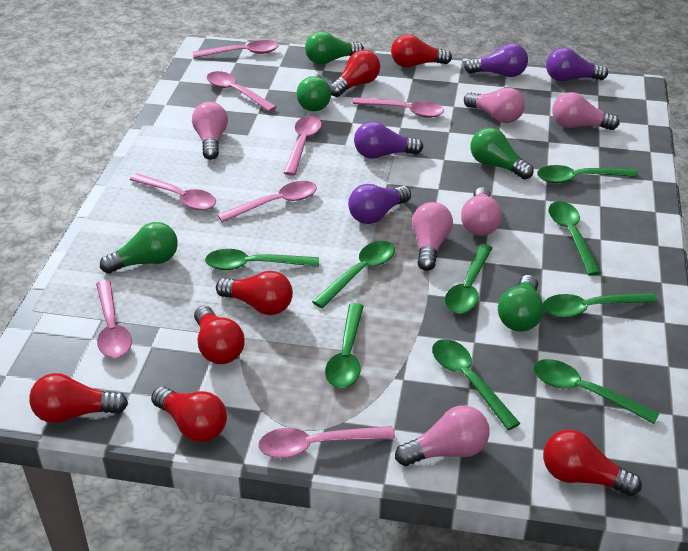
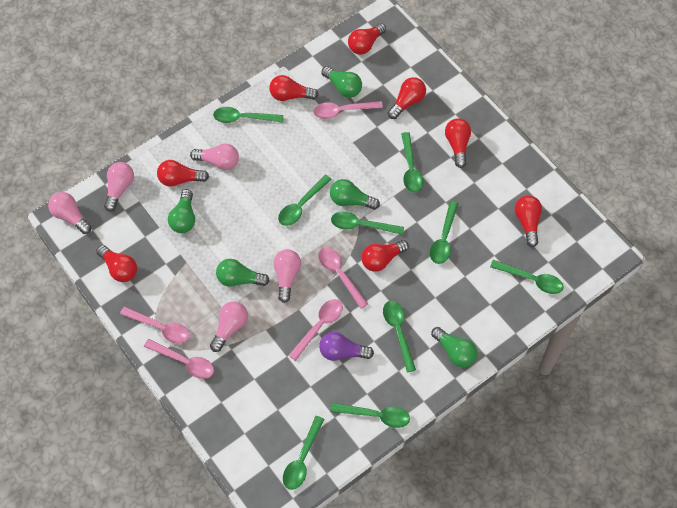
pink light bulb: 6 -> 5
pink spoon: 8 -> 5
purple light bulb: 4 -> 1
red light bulb: 7 -> 8

